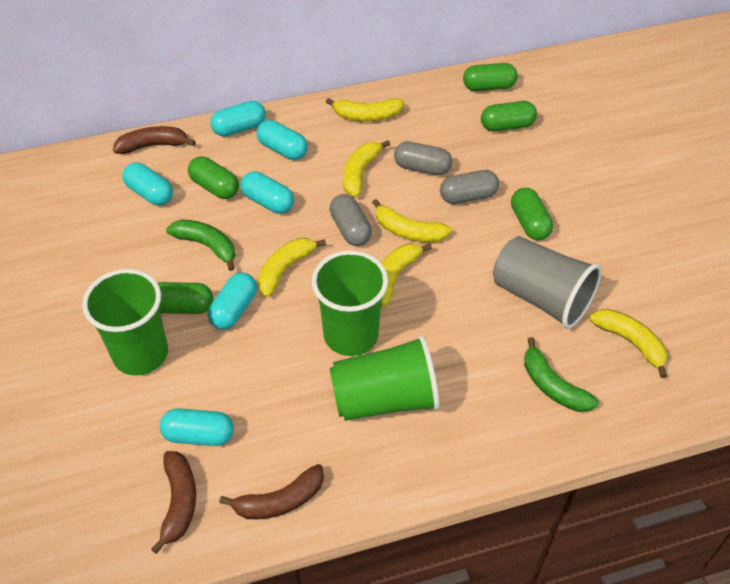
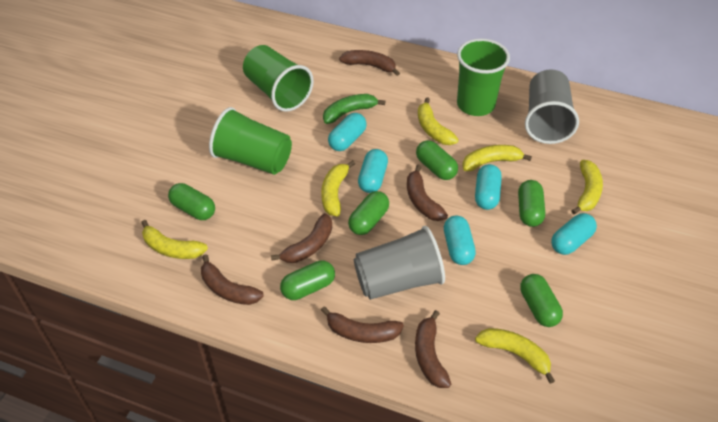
brown banana: 3 -> 6
green banana: 2 -> 1
green capsule: 5 -> 6
grey capsule: 3 -> 0
grey cup: 1 -> 2
turquoise capsule: 6 -> 5

